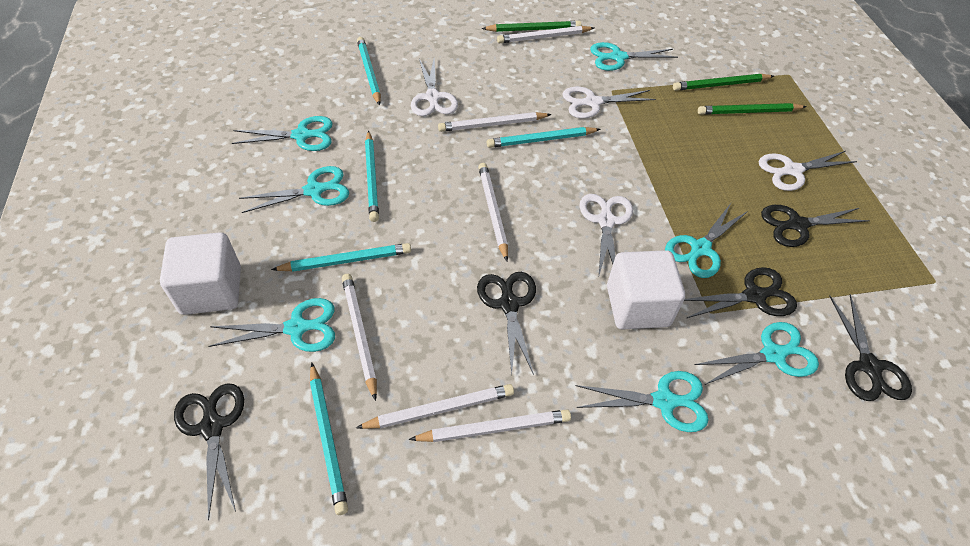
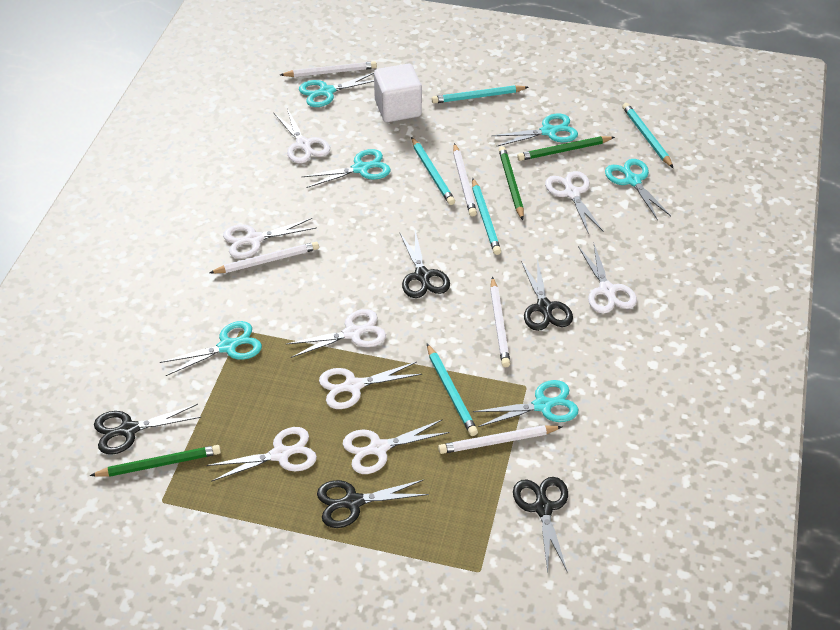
turquoise scissors: 7 -> 6
white cube: 2 -> 1
white pencil: 6 -> 5
white scissors: 4 -> 8

